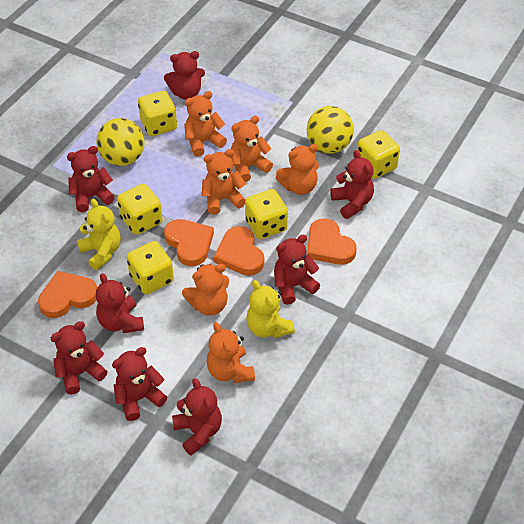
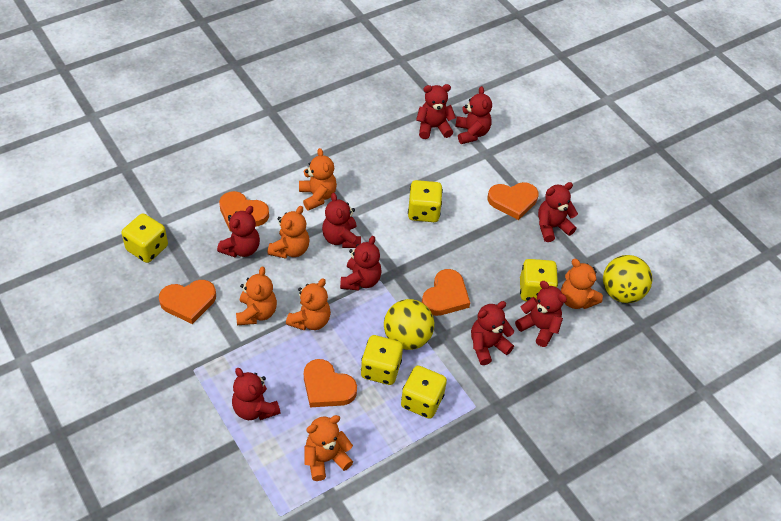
orange heart: 4 -> 5
red teddy bear: 8 -> 9
yellow teddy bear: 2 -> 0

